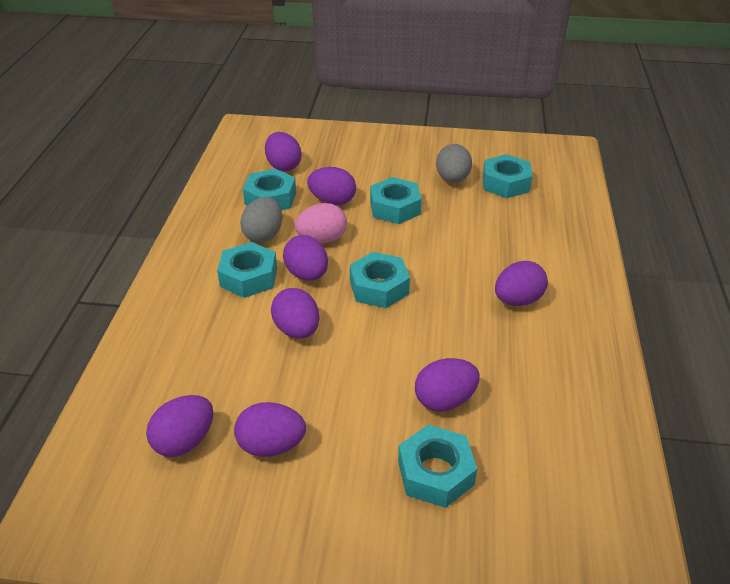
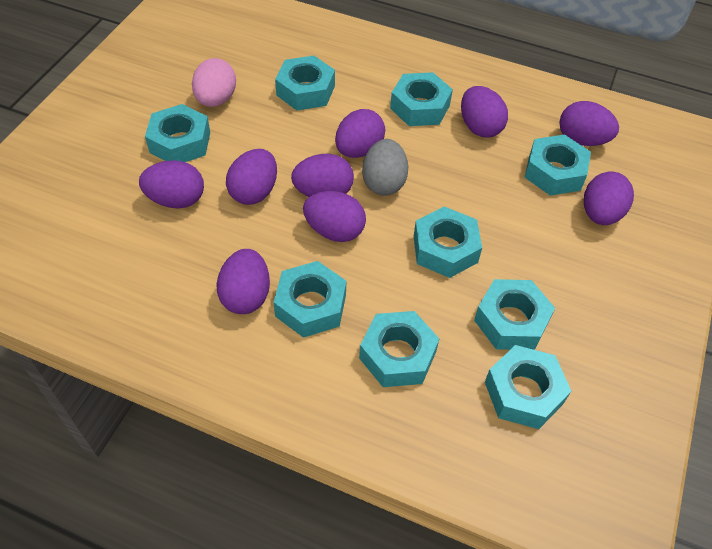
grey egg: 2 -> 1
purple egg: 8 -> 9
turquoise nut: 6 -> 9

